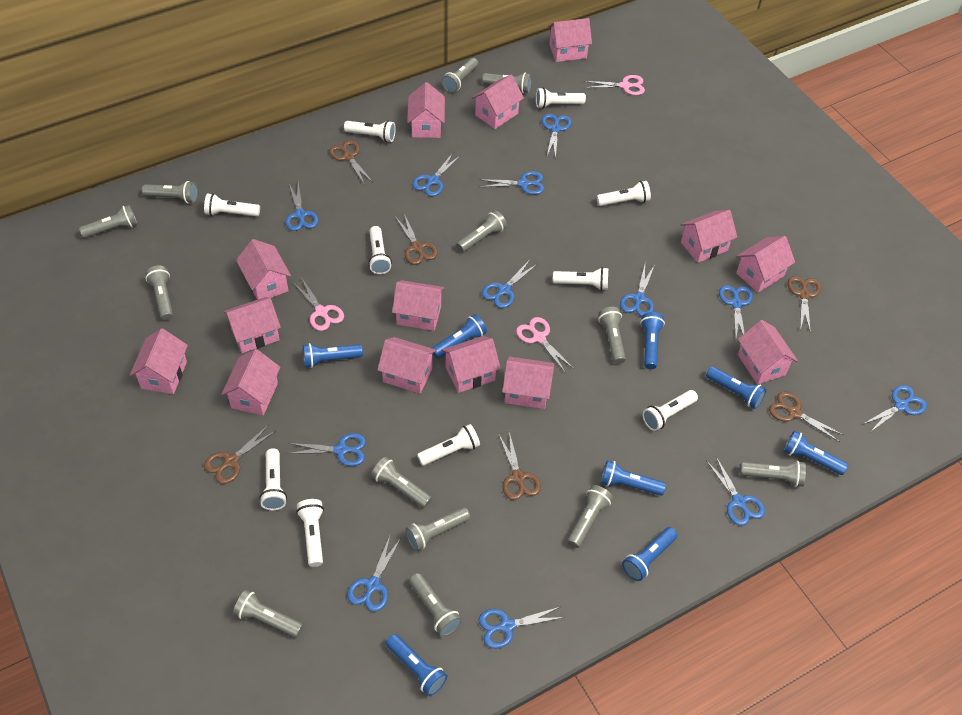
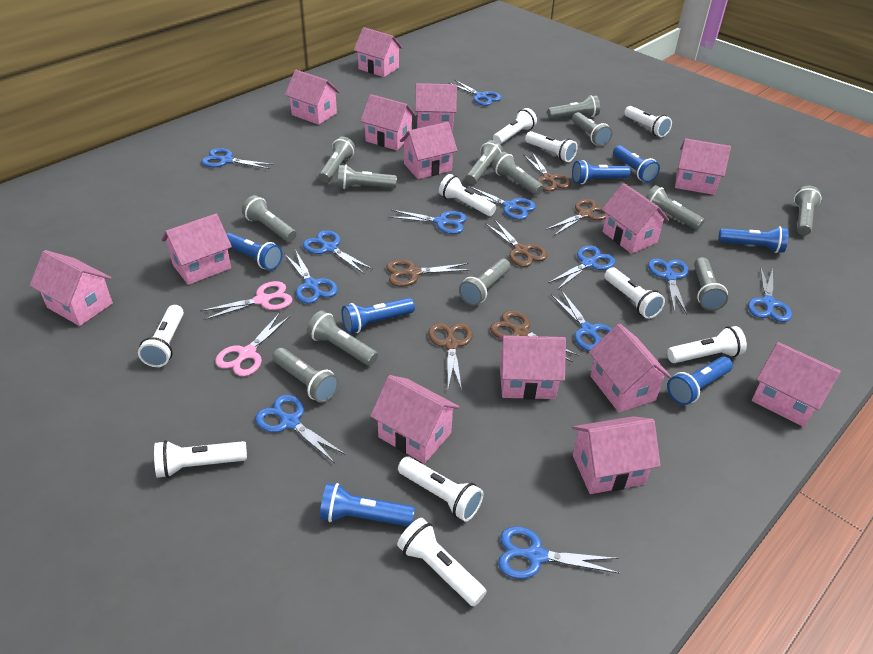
blue flashlight: 8 -> 7
pink scissors: 3 -> 2

